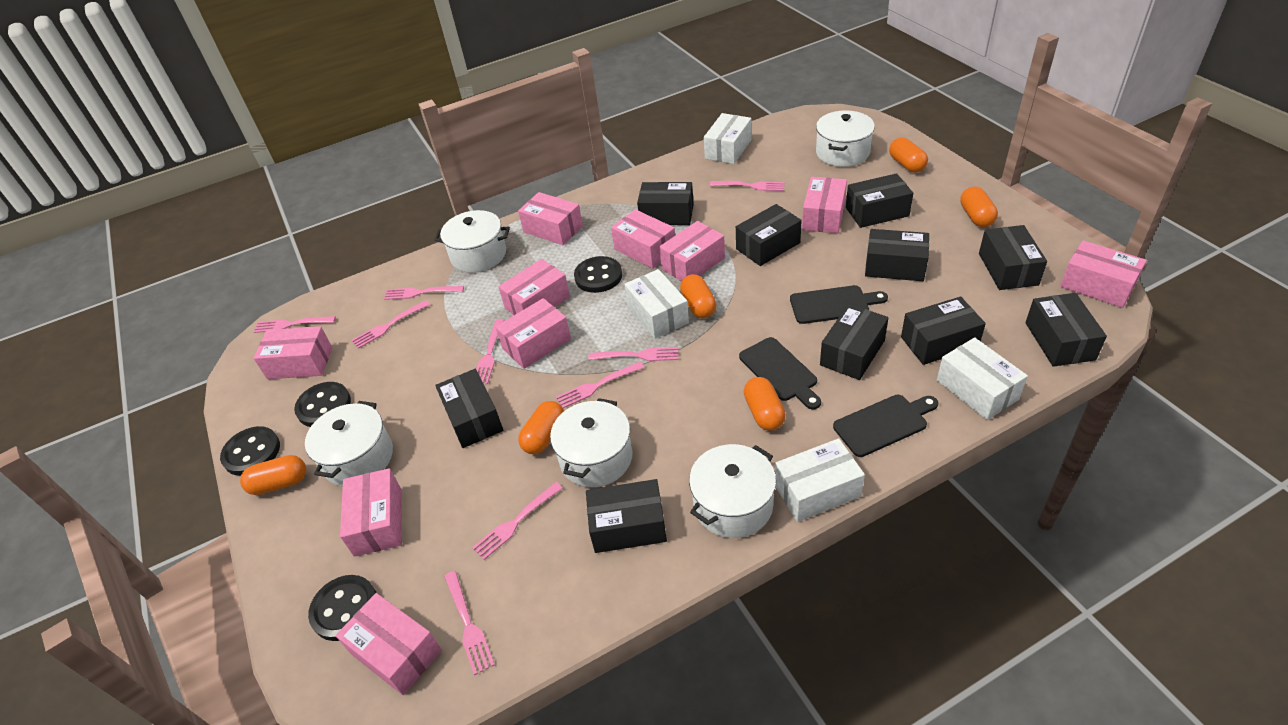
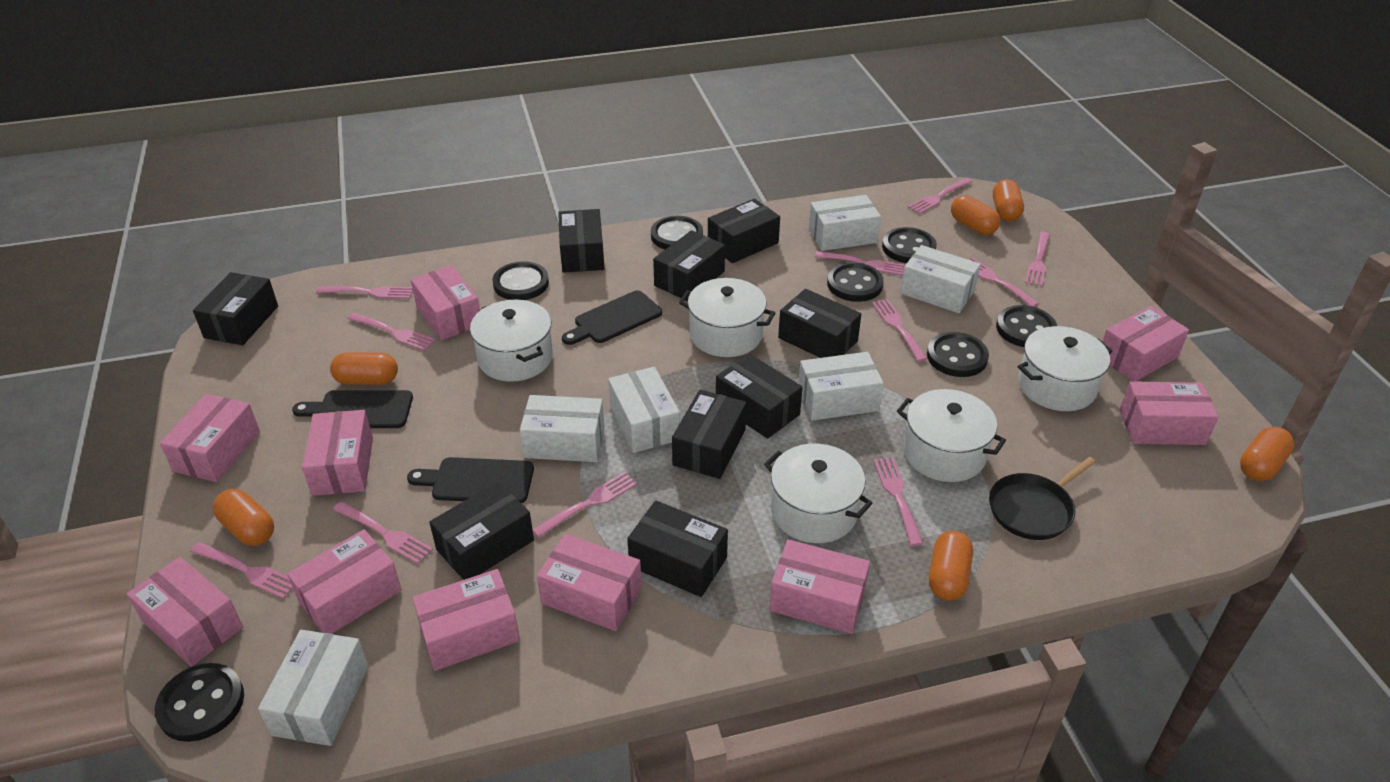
black box: 10 -> 9
black button: 4 -> 7
black pan: 0 -> 1
pink fork: 9 -> 11
white box: 4 -> 6

